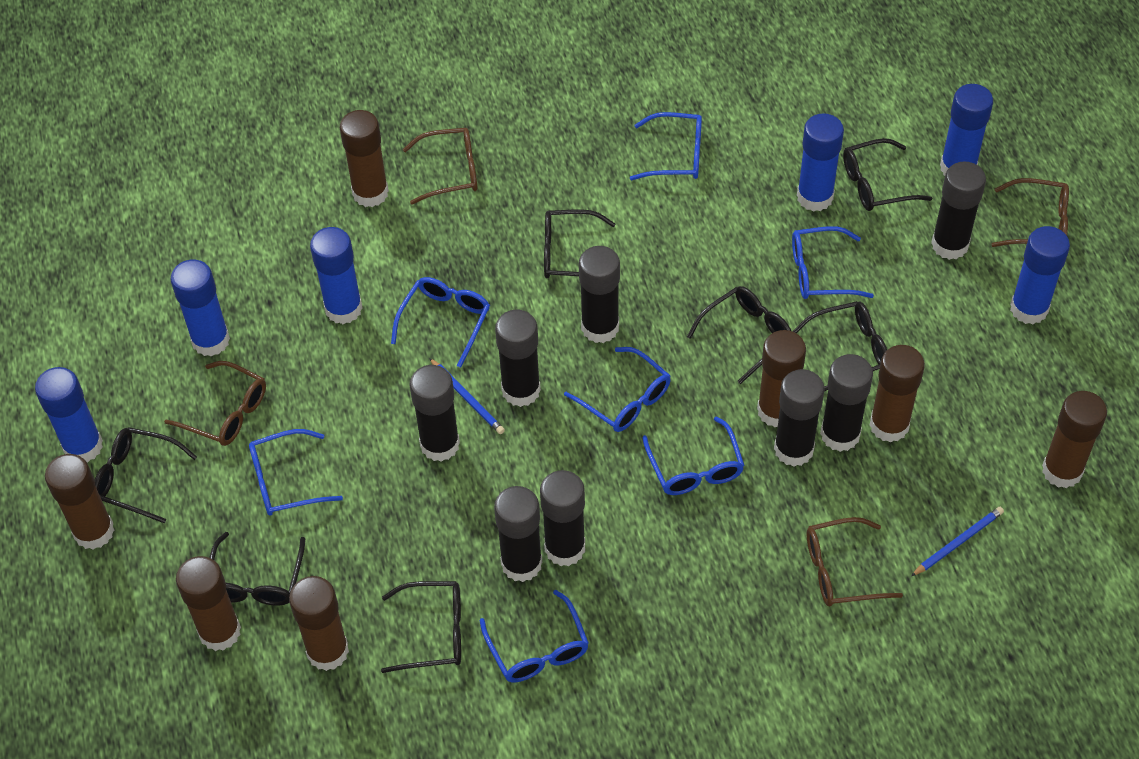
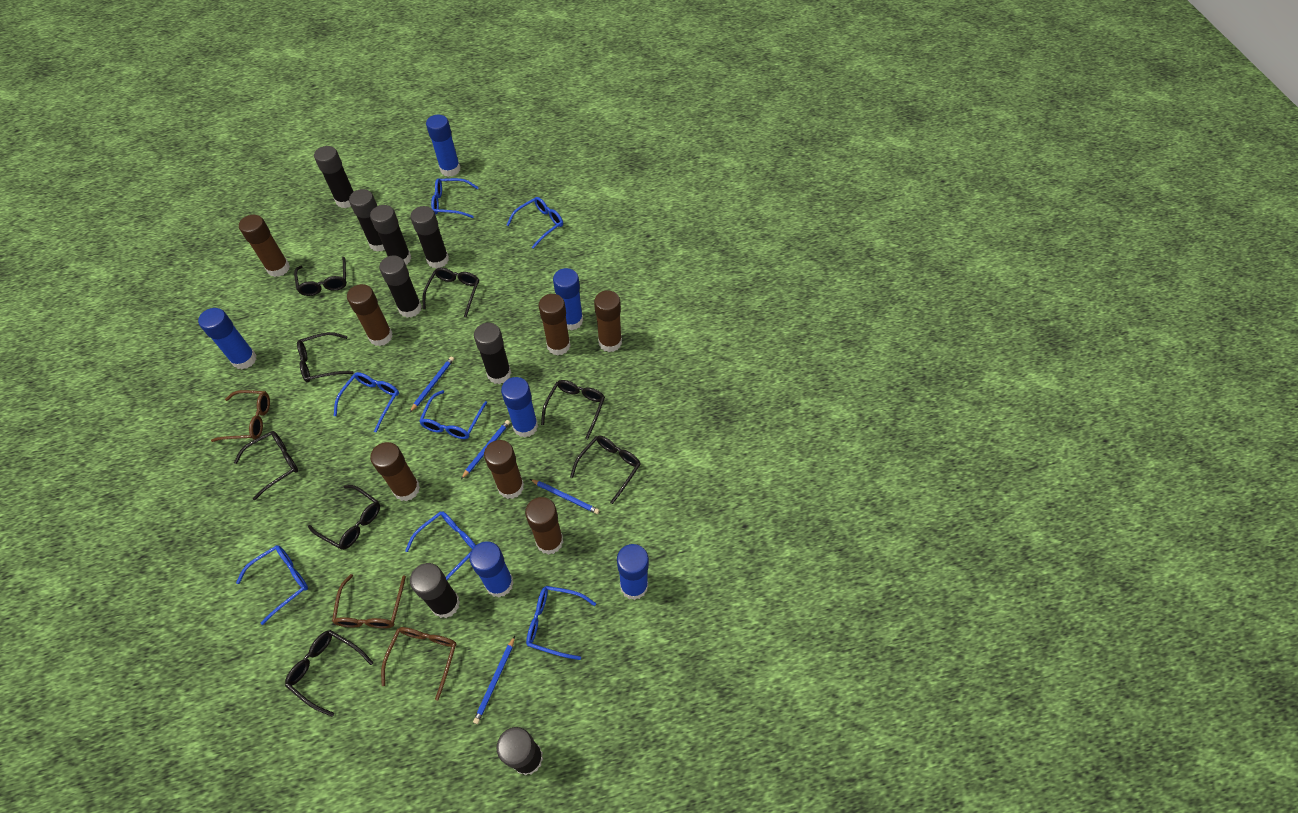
black glasses: 7 -> 8
blue pencil: 2 -> 4
brown glasses: 4 -> 3

